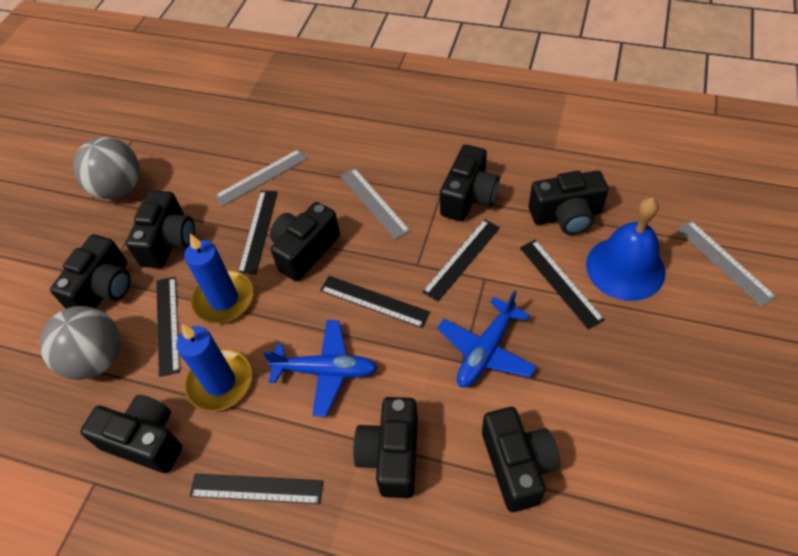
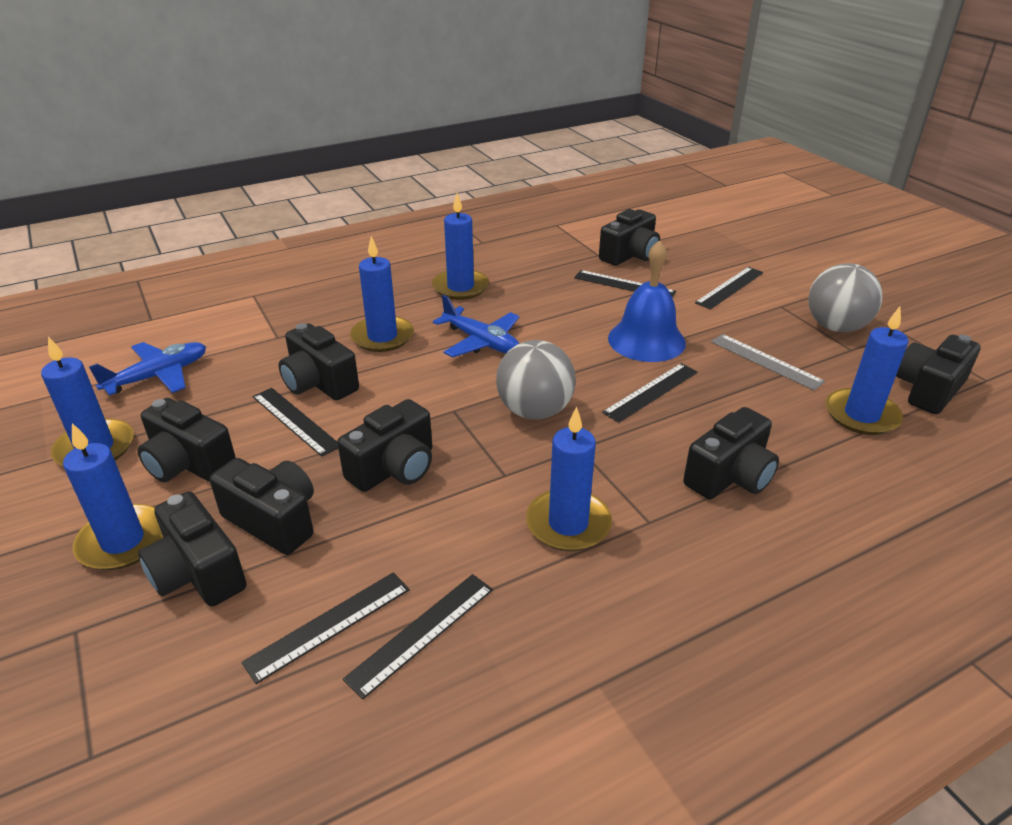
blue candle: 2 -> 6
grey ruler: 3 -> 1

